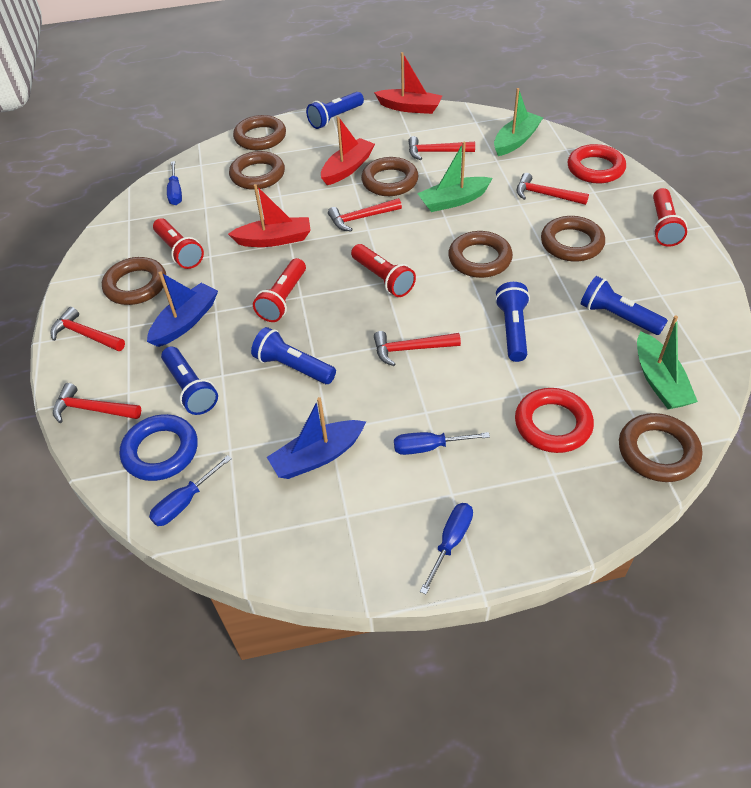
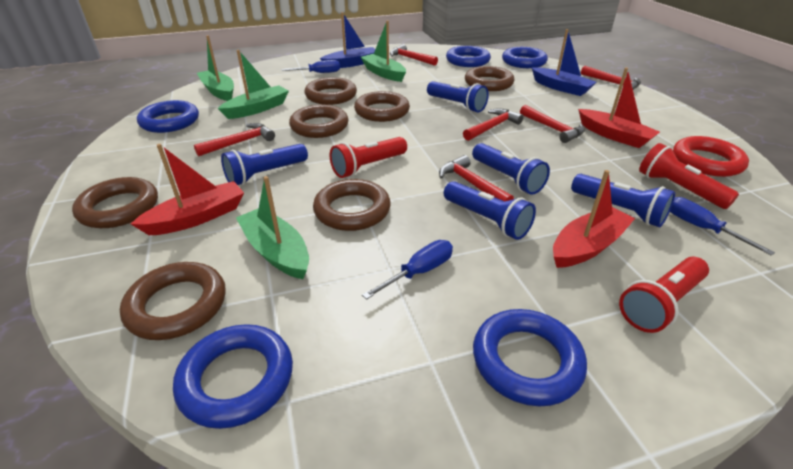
blue ring: 1 -> 5
blue screwdriver: 4 -> 3
green boat: 3 -> 4
red flashlight: 4 -> 3
red ring: 2 -> 1

